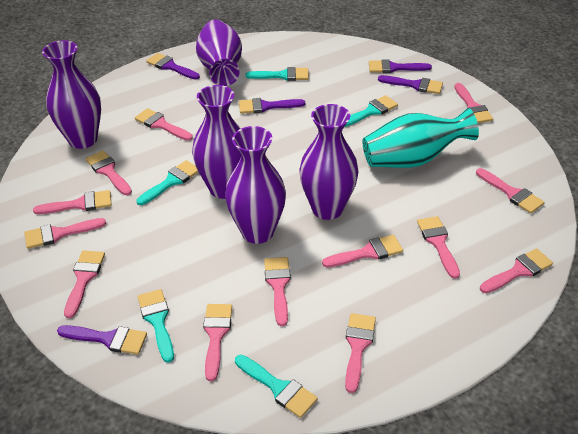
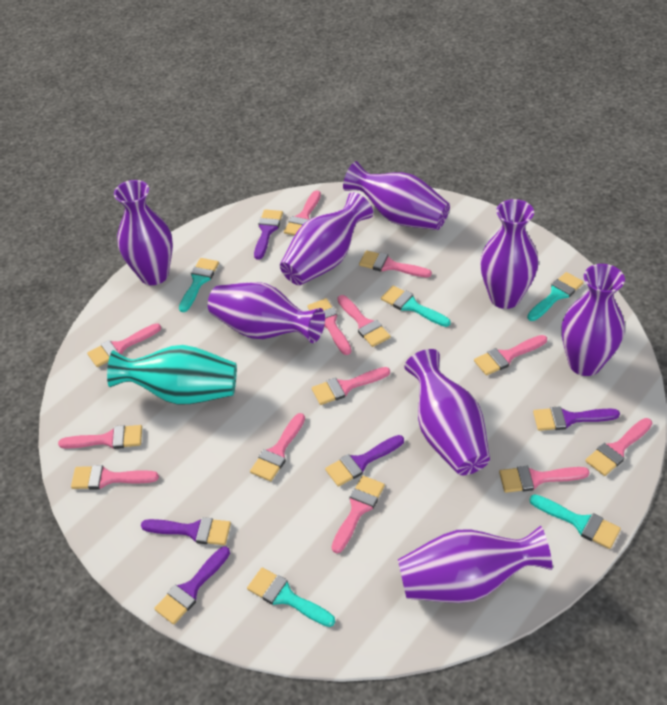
purple vase: 5 -> 8

